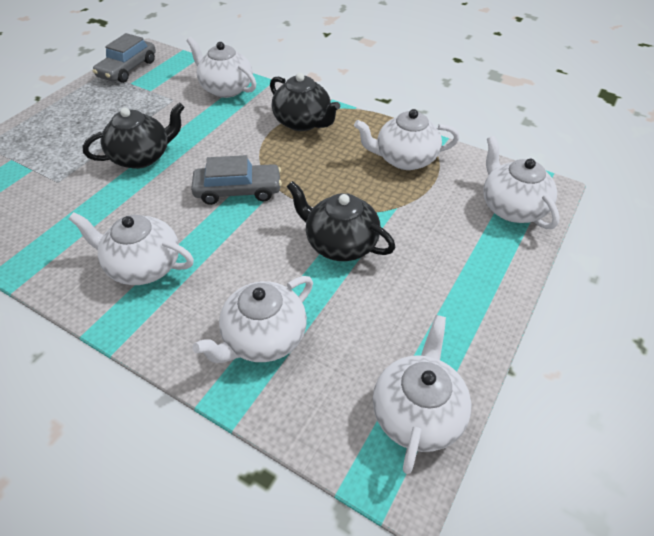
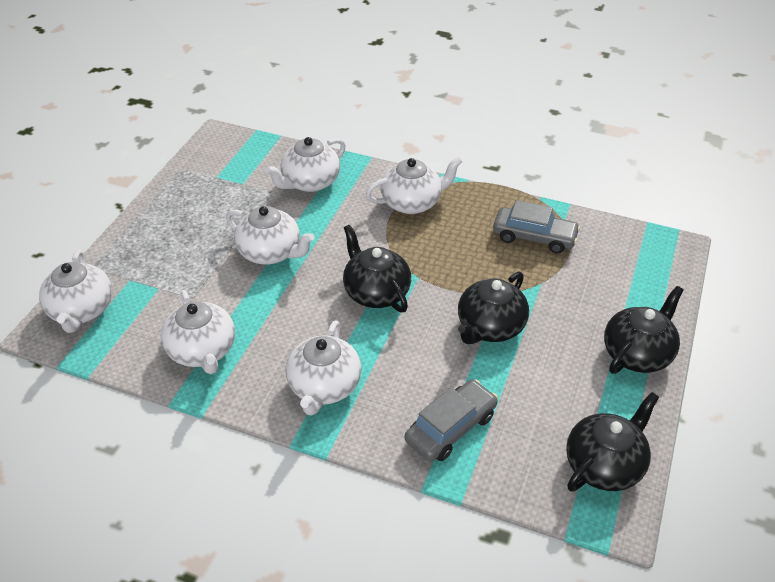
black teapot: 3 -> 4

